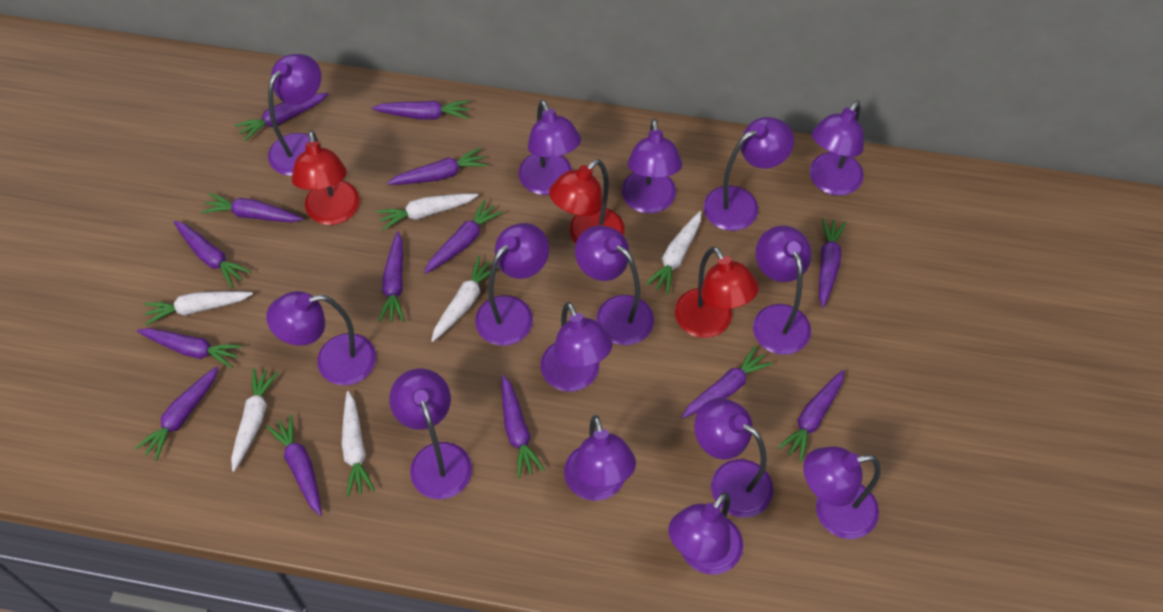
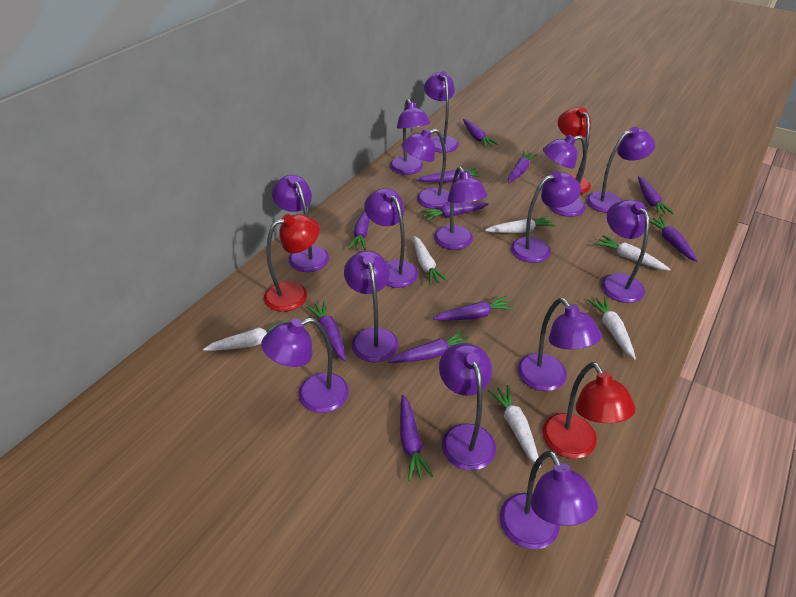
purple carrot: 14 -> 11

